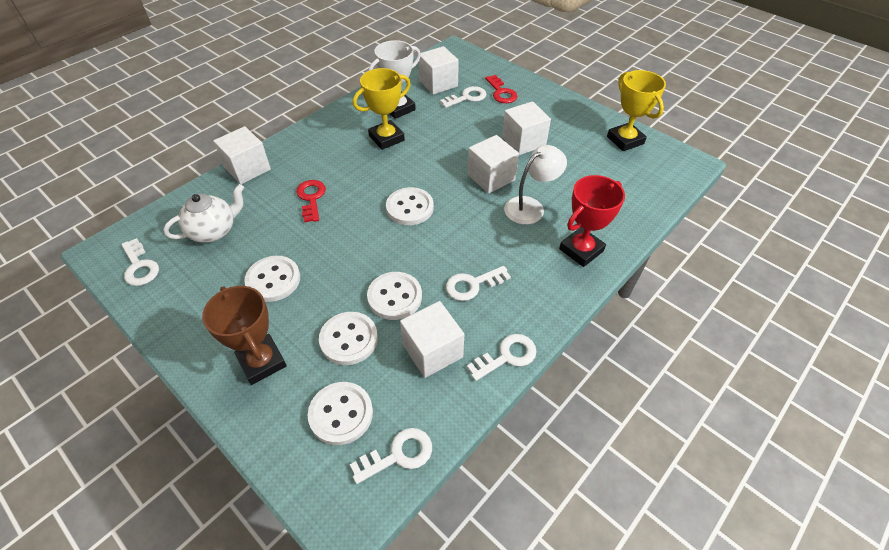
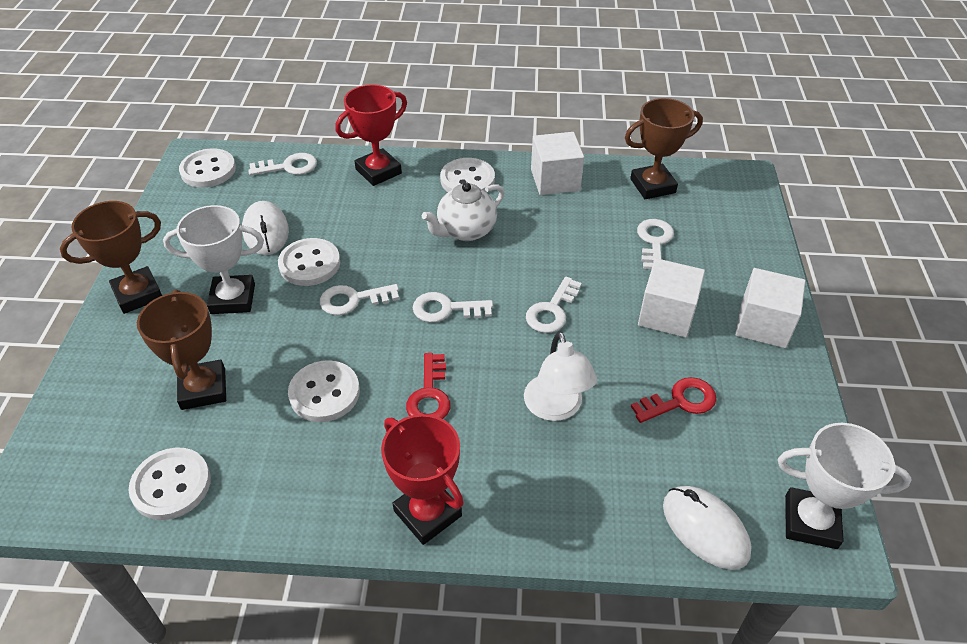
brown trophy: 1 -> 3
red trophy: 1 -> 2
white cube: 5 -> 3
white mouse: 0 -> 2
white trophy: 1 -> 2
yellow trophy: 2 -> 0

